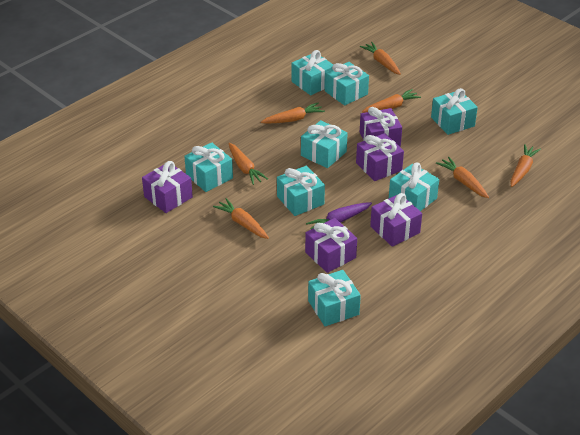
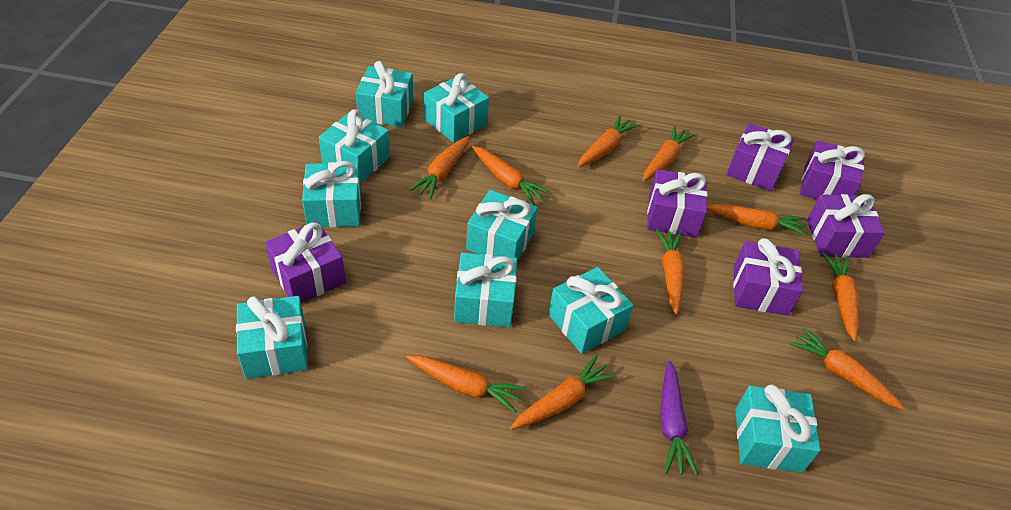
orange carrot: 7 -> 10
purple gift: 5 -> 6
turquoise gift: 8 -> 9

